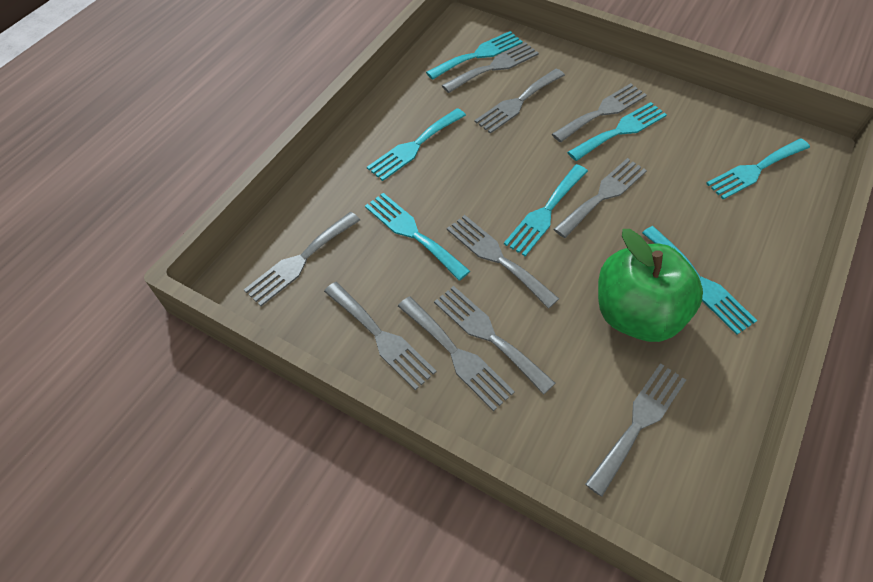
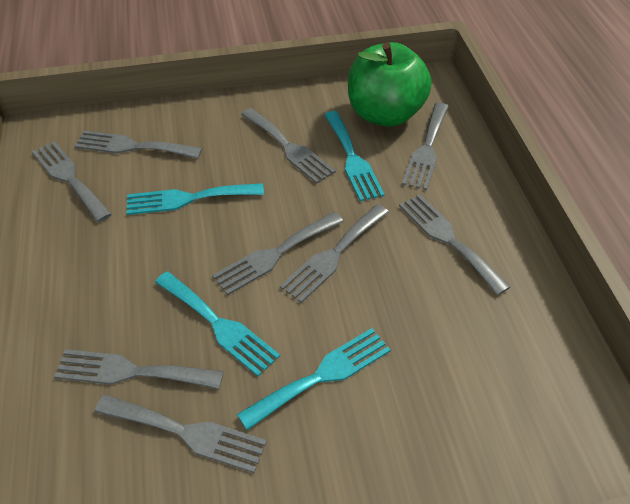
grey fork: 10 -> 9
turquoise fork: 7 -> 4

